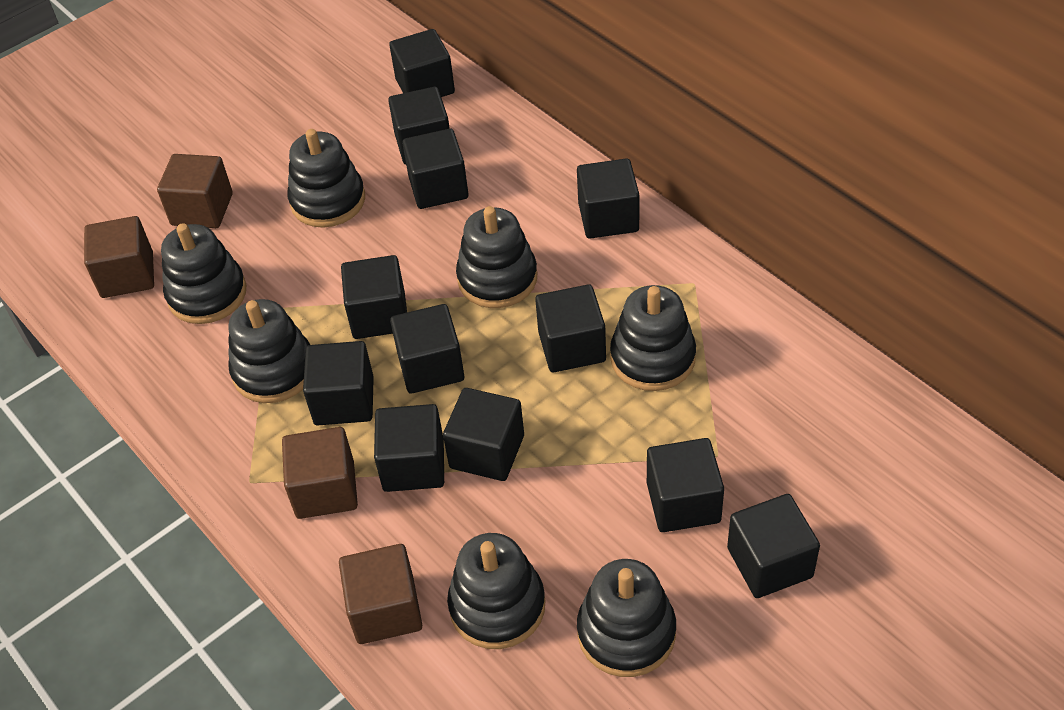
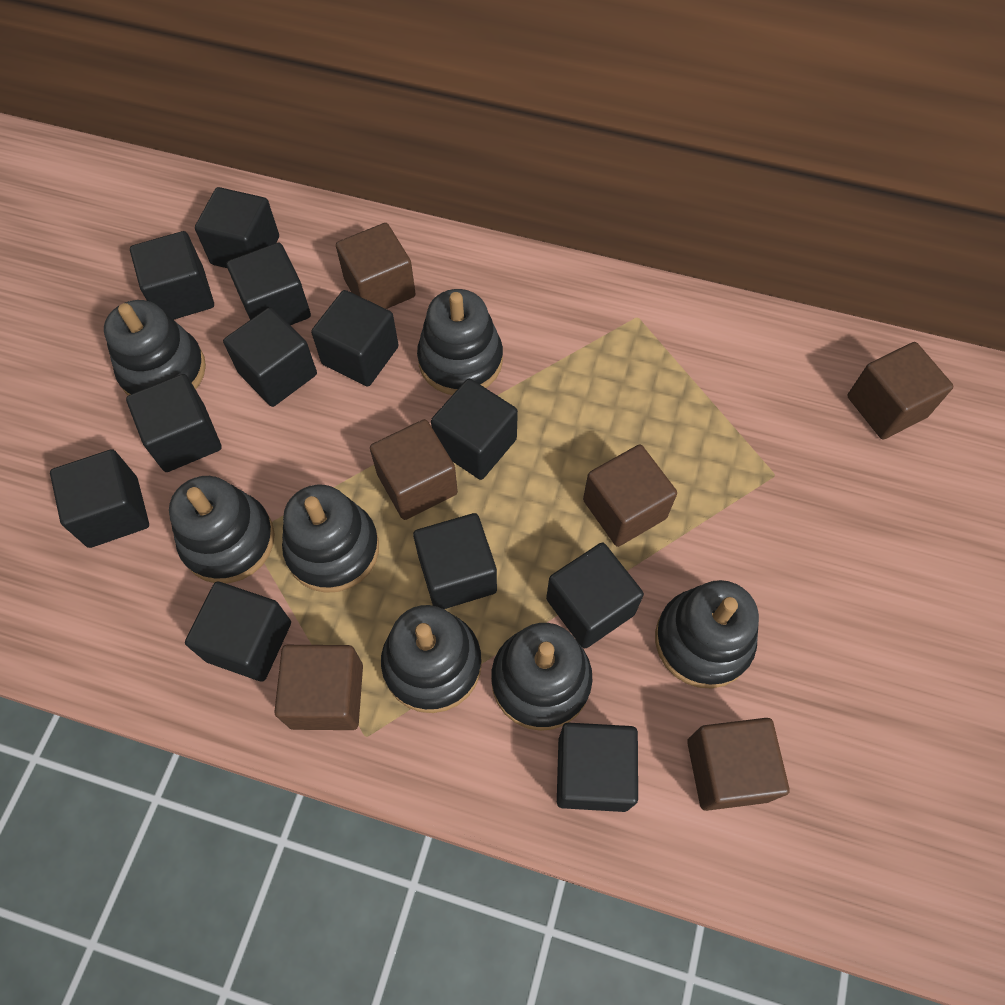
brown cube: 4 -> 6

